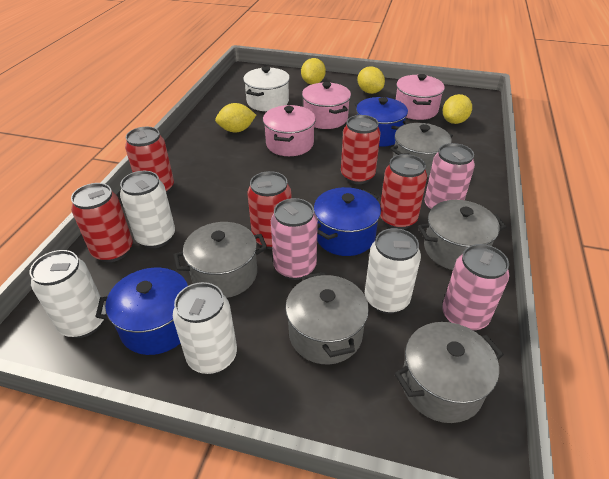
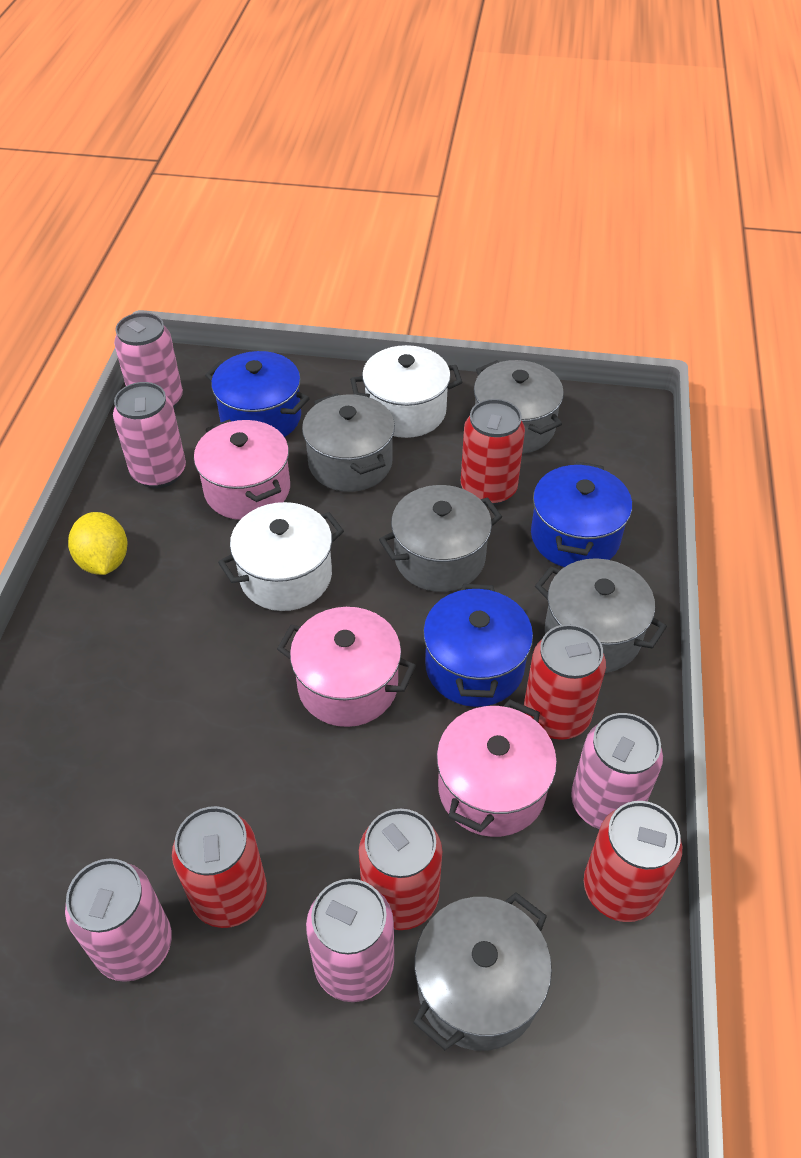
pink can: 3 -> 5
white can: 4 -> 0
white pot: 1 -> 2
yellow lemon: 4 -> 1

